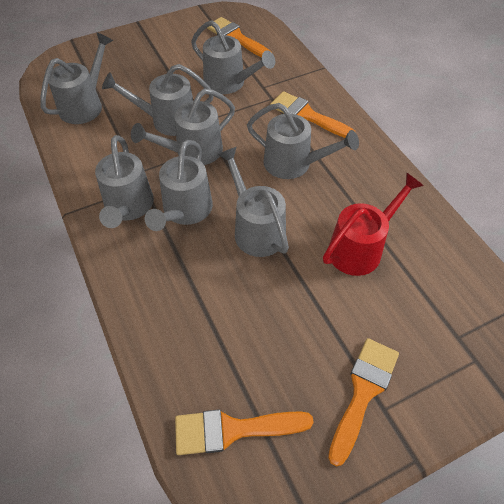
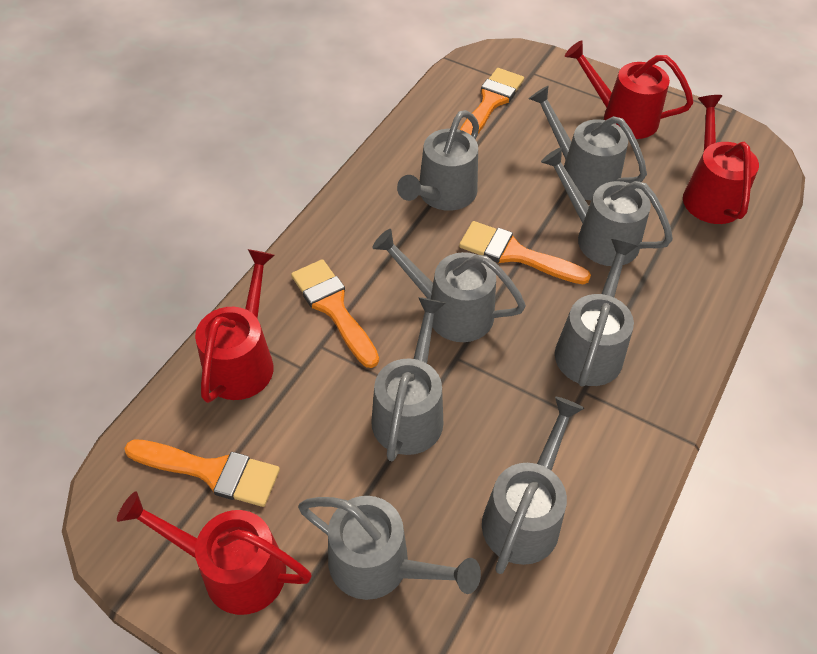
red watering can: 1 -> 4

